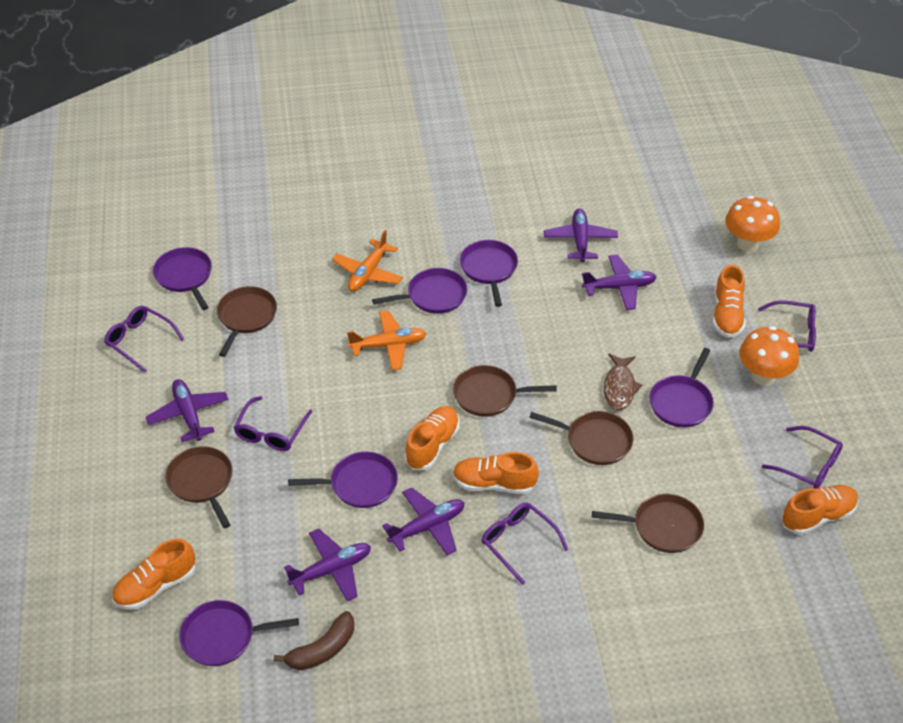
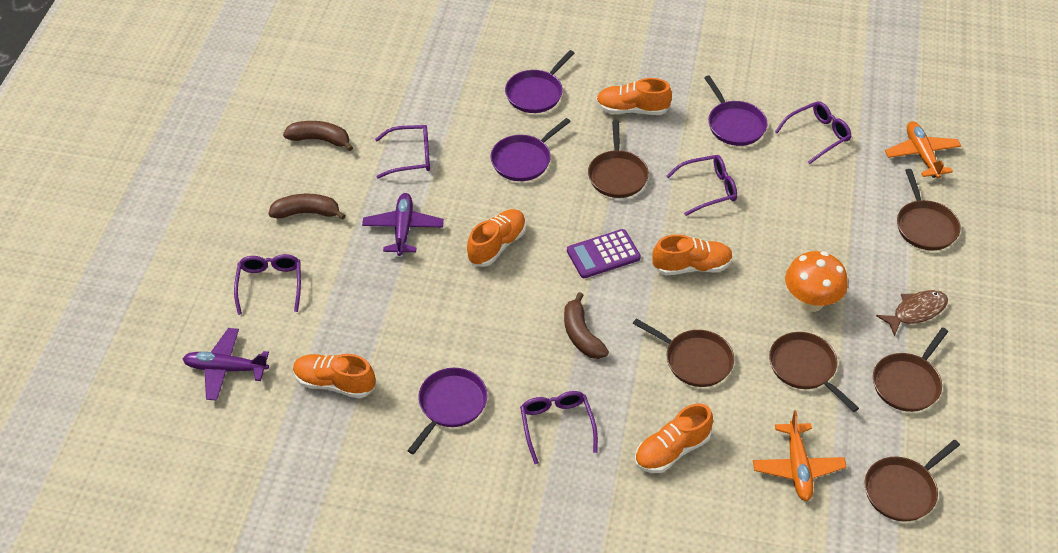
brown banana: 1 -> 3
brown pan: 5 -> 6
orange mushroom: 2 -> 1
purple calculator: 0 -> 1
purple pan: 6 -> 4
purple plane: 5 -> 2

